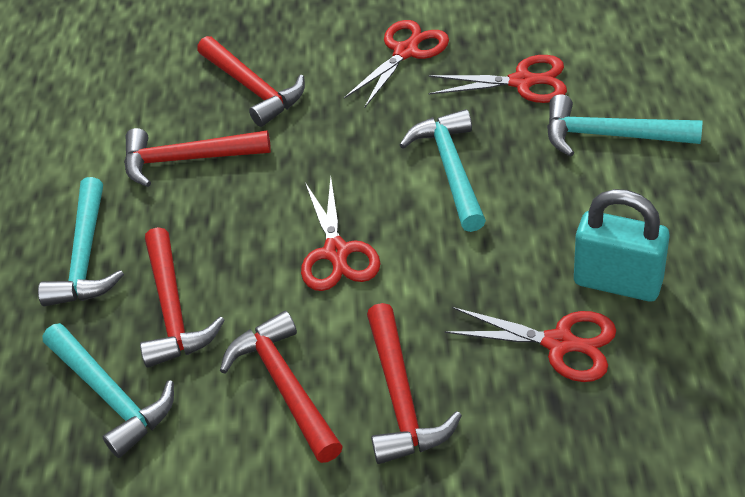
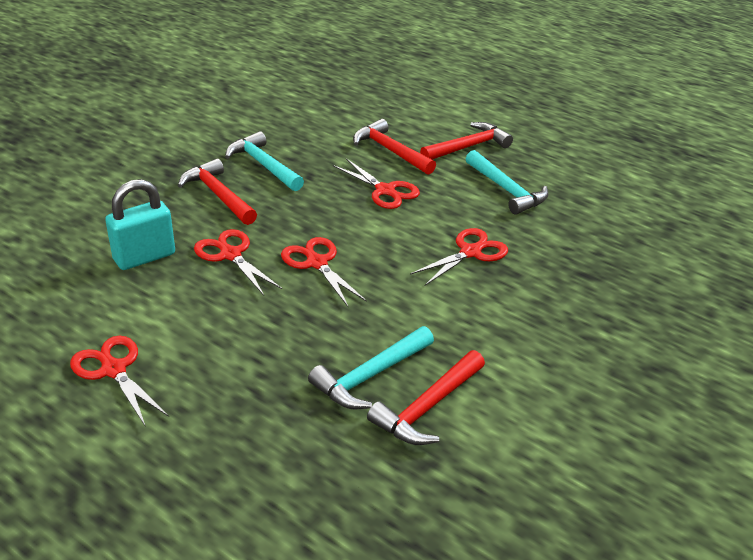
red hammer: 5 -> 4
red scissors: 4 -> 5
turquoise hammer: 4 -> 3

